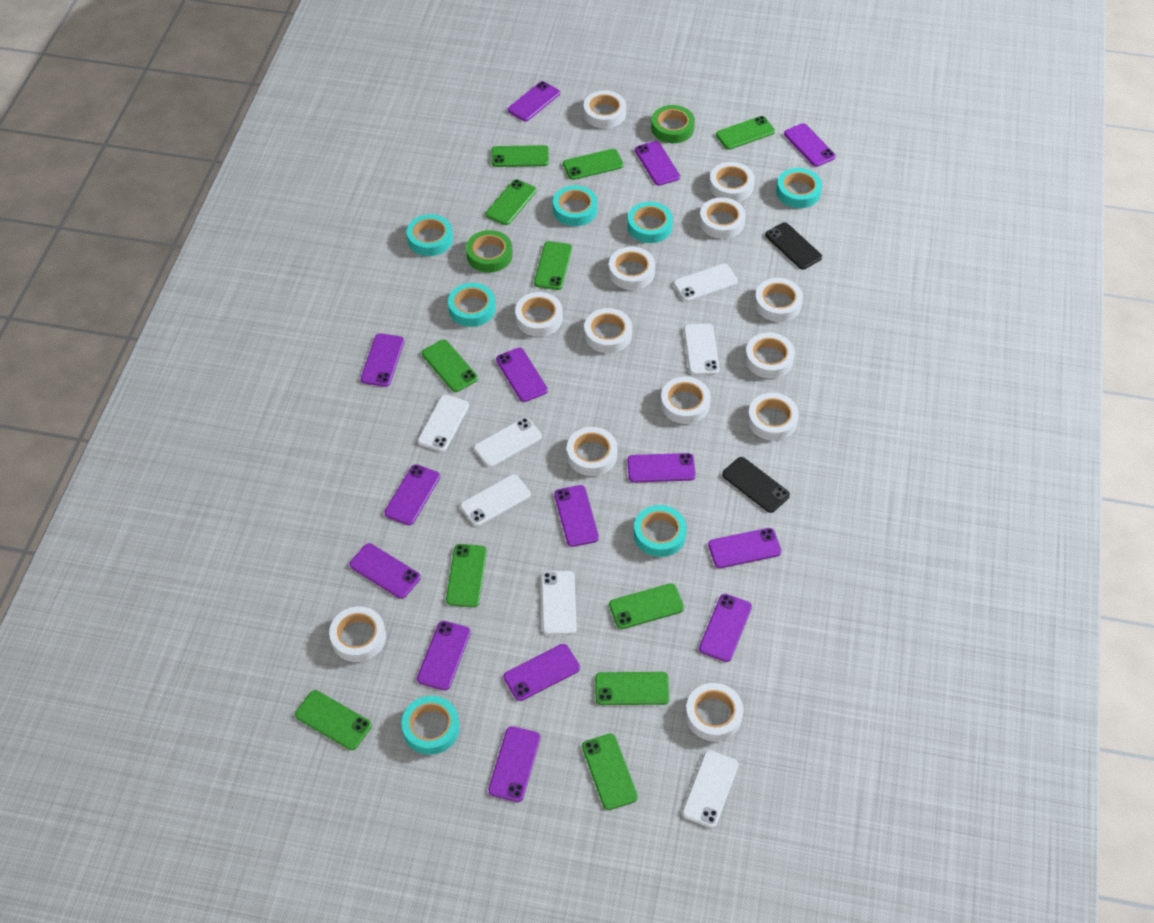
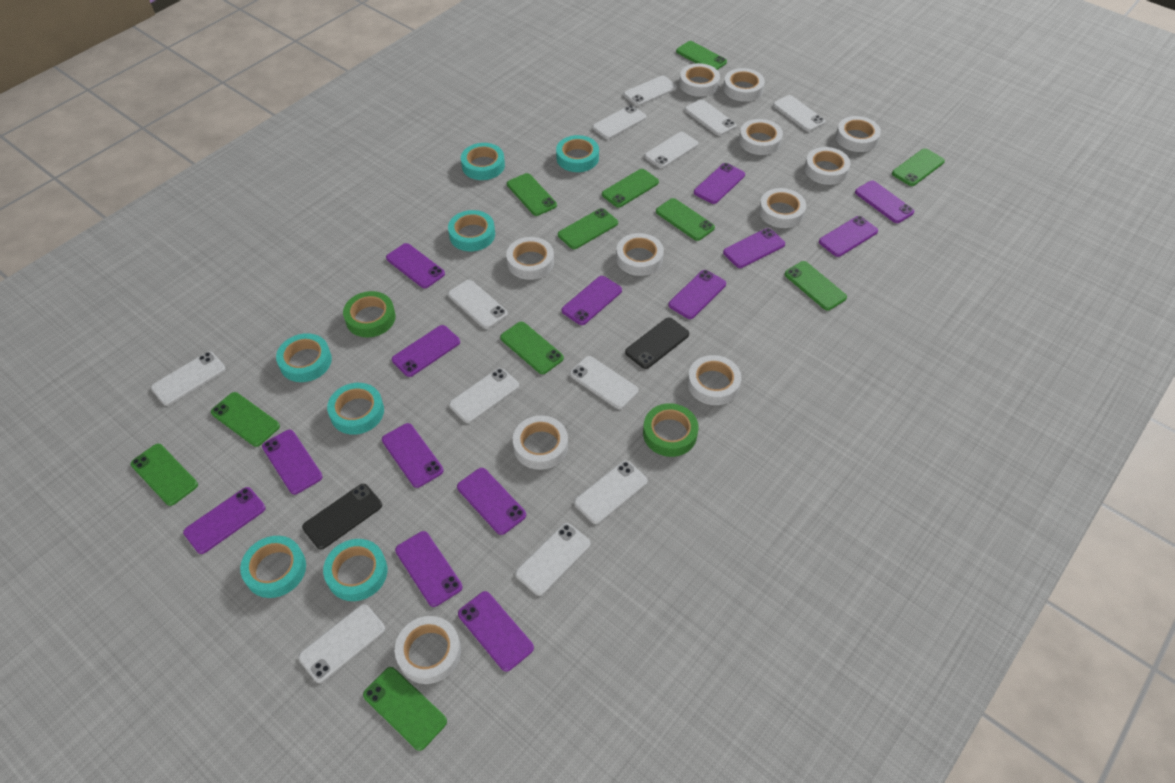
white phone: 7 -> 12
white tape: 13 -> 11

